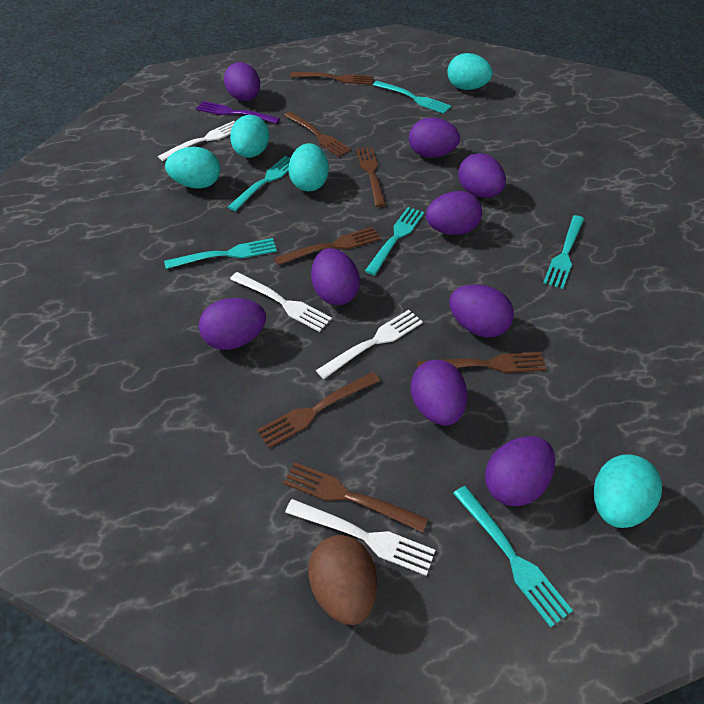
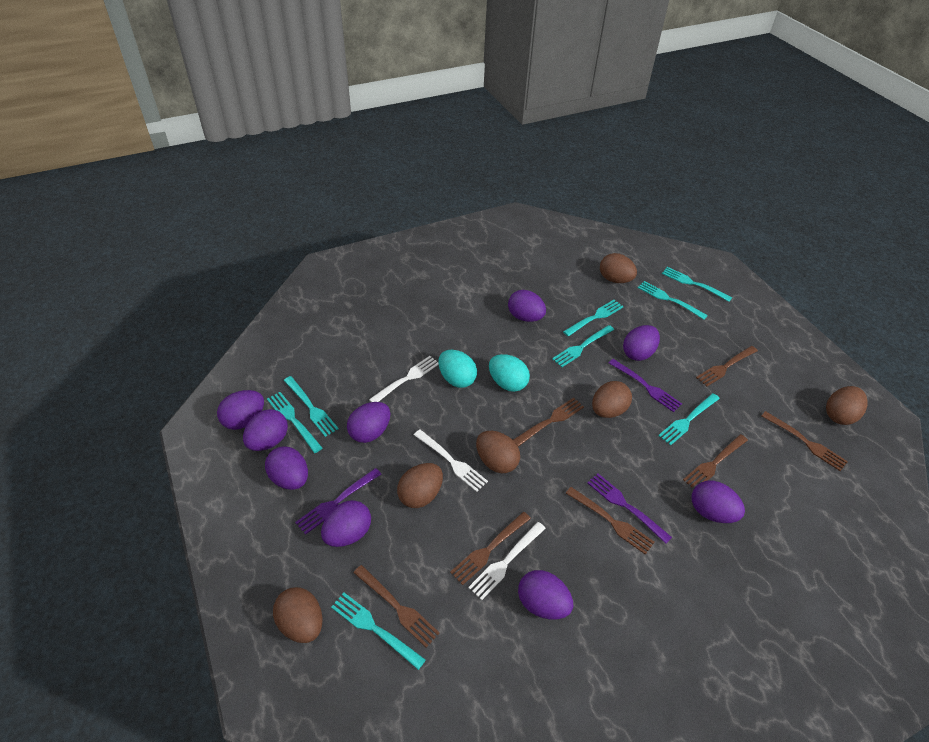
brown egg: 1 -> 6
purple fork: 1 -> 3
turquoise egg: 5 -> 2
turquoise fork: 6 -> 8
white fork: 4 -> 3

